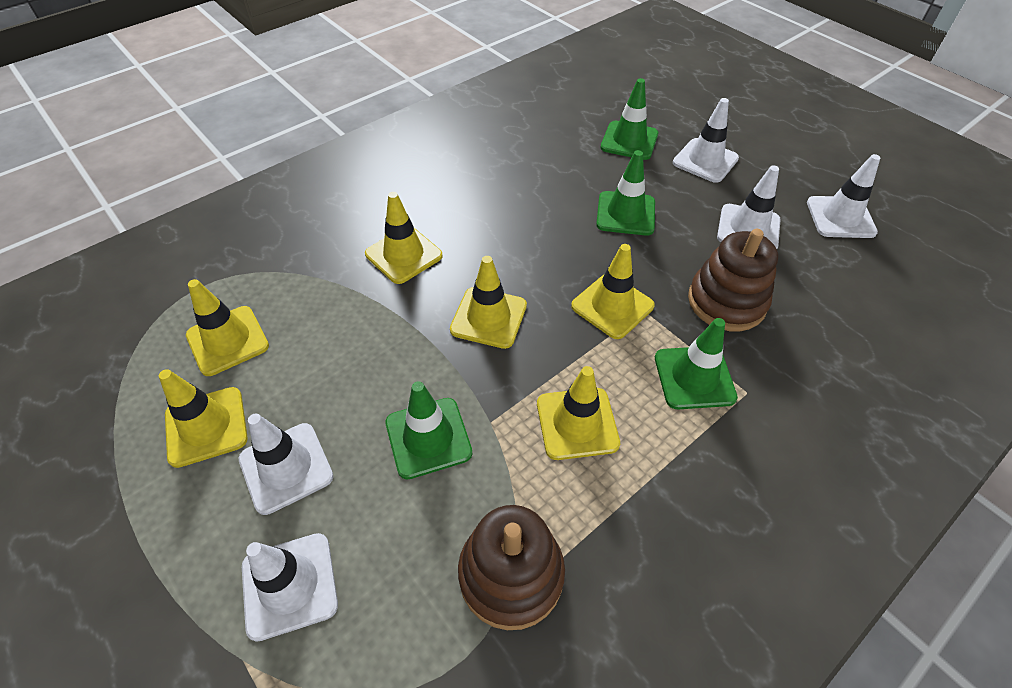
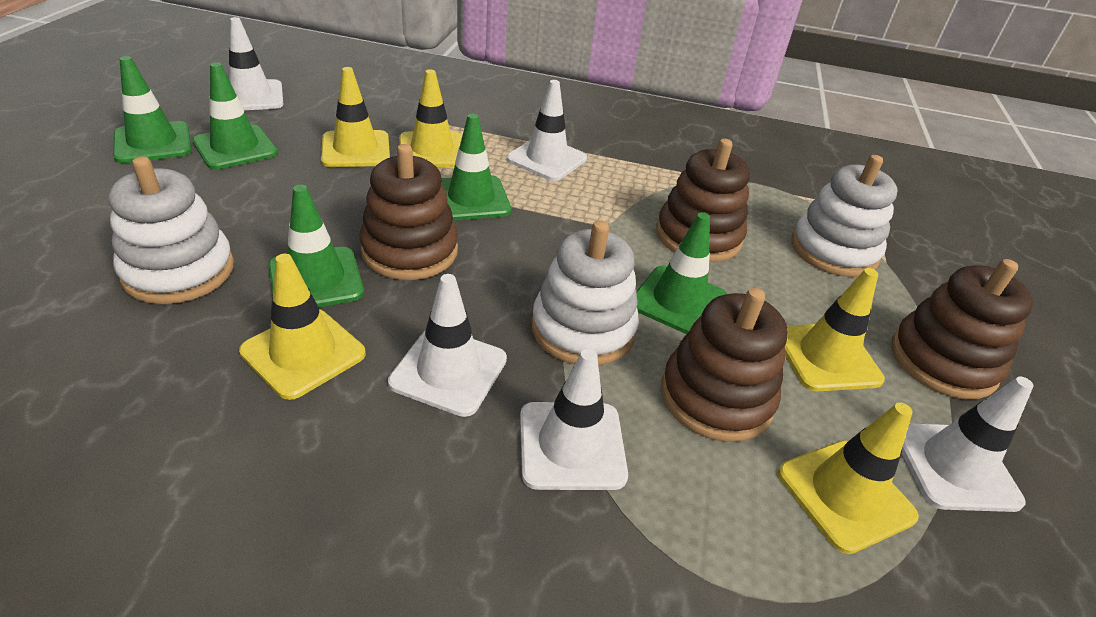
brown stacking toy: 2 -> 4
green traffic cone: 4 -> 5
white stacking toy: 0 -> 3
yellow traffic cone: 6 -> 5

